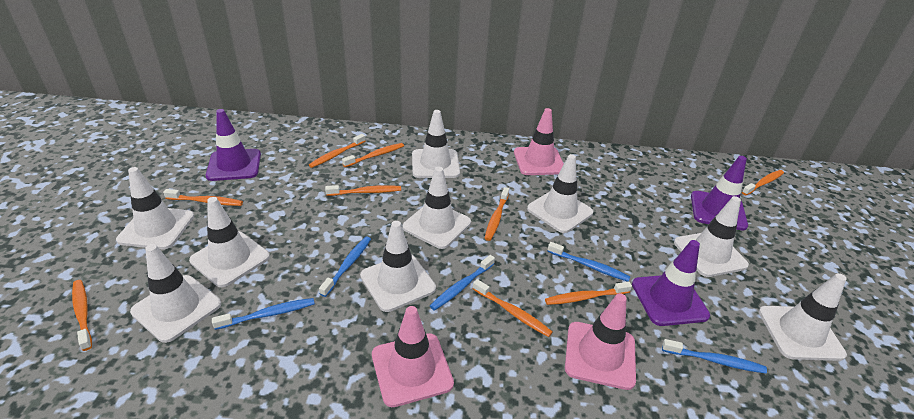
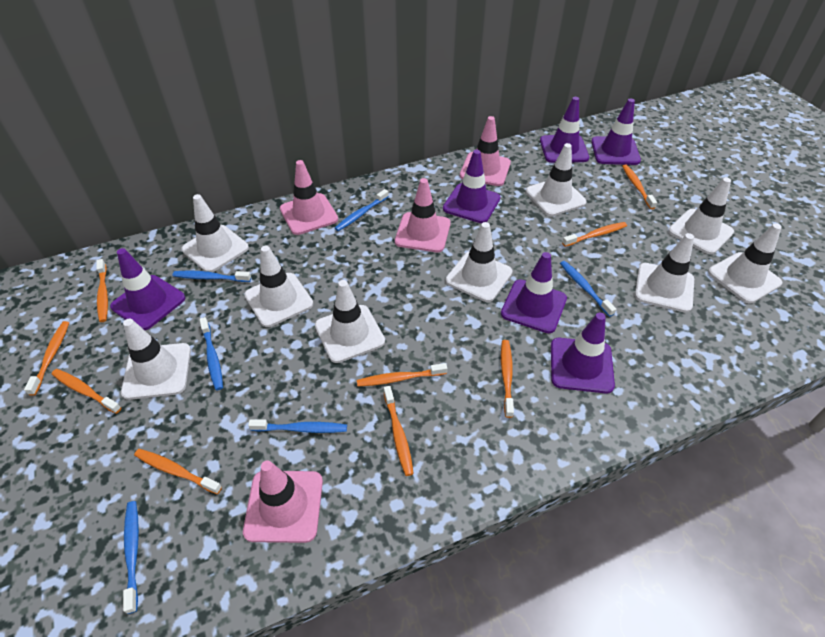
blue toothbrush: 5 -> 6
pink traffic cone: 3 -> 4
purple traffic cone: 3 -> 6

